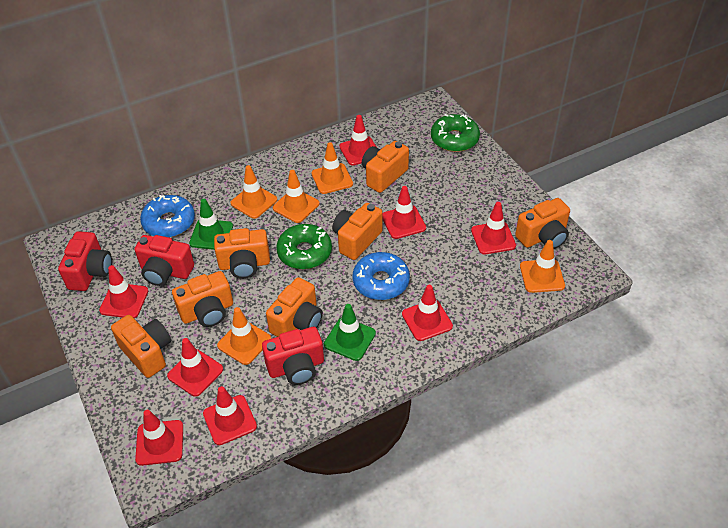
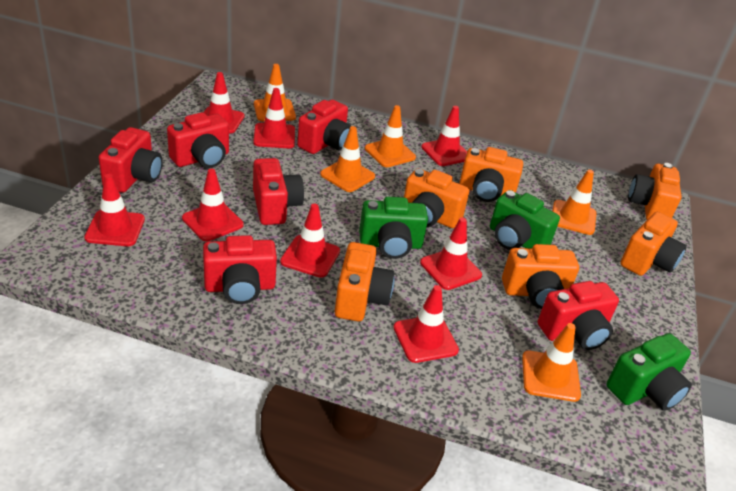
blue donut: 2 -> 0
green camera: 0 -> 3
green donut: 2 -> 0
green traffic cone: 2 -> 0
orange camera: 7 -> 6
red camera: 3 -> 6

